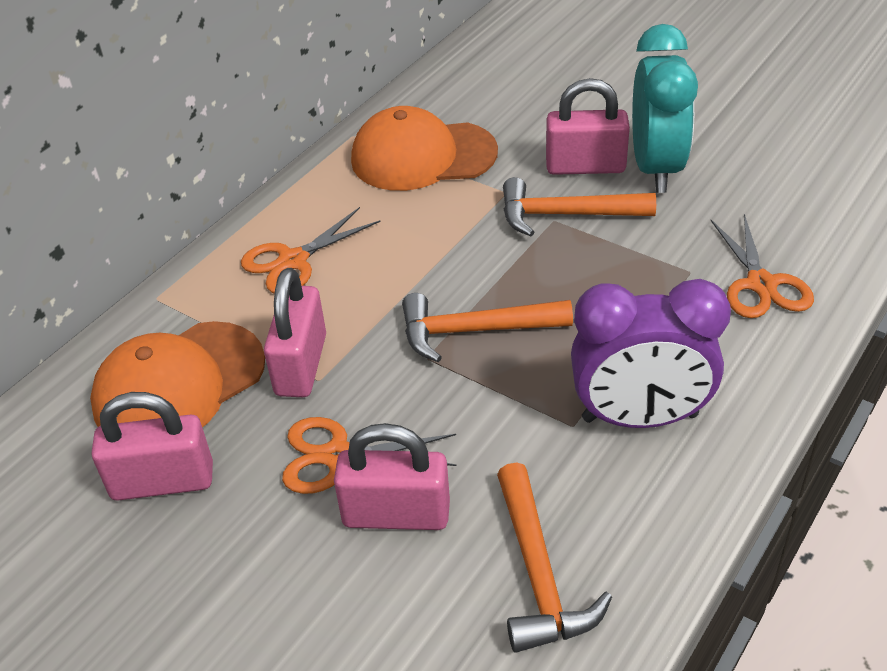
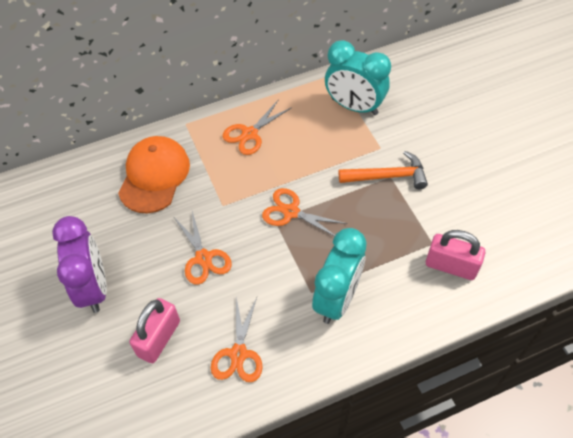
orange cap: 2 -> 1
orange hammer: 3 -> 1
orange scissors: 3 -> 4
pink padlock: 4 -> 2
turquoise clock: 1 -> 2

